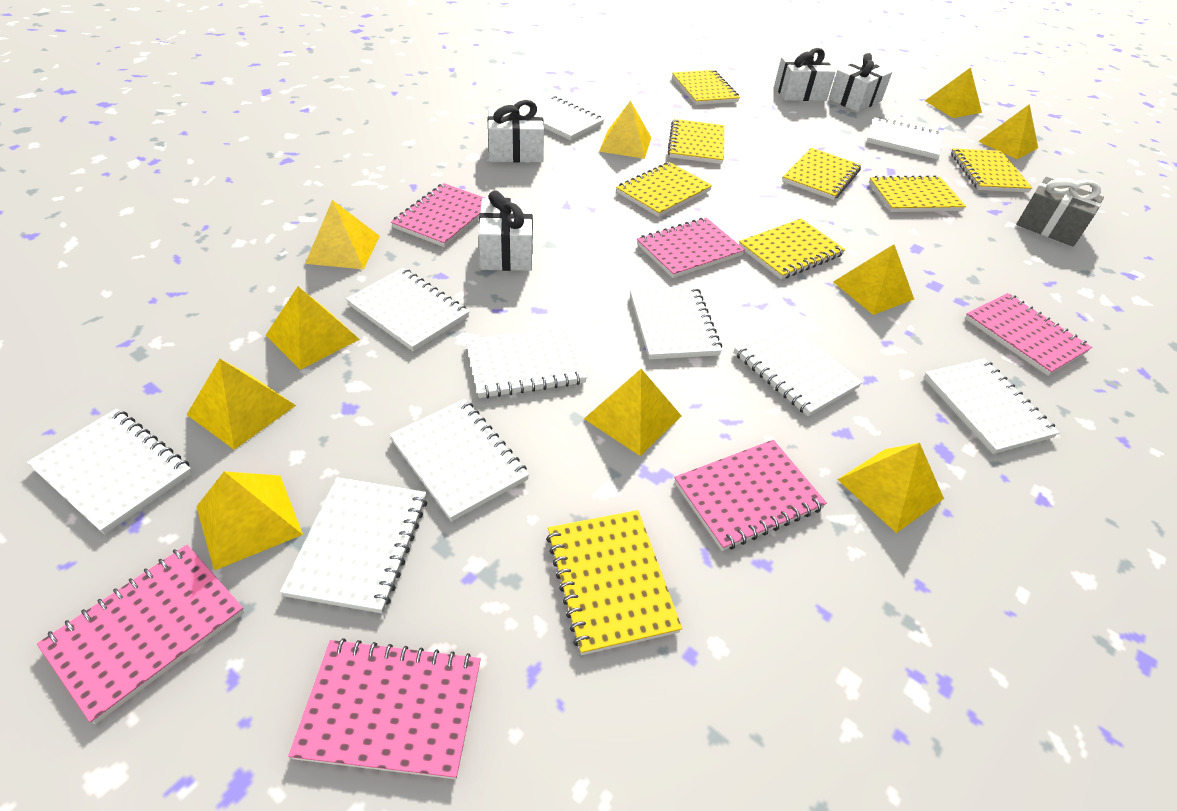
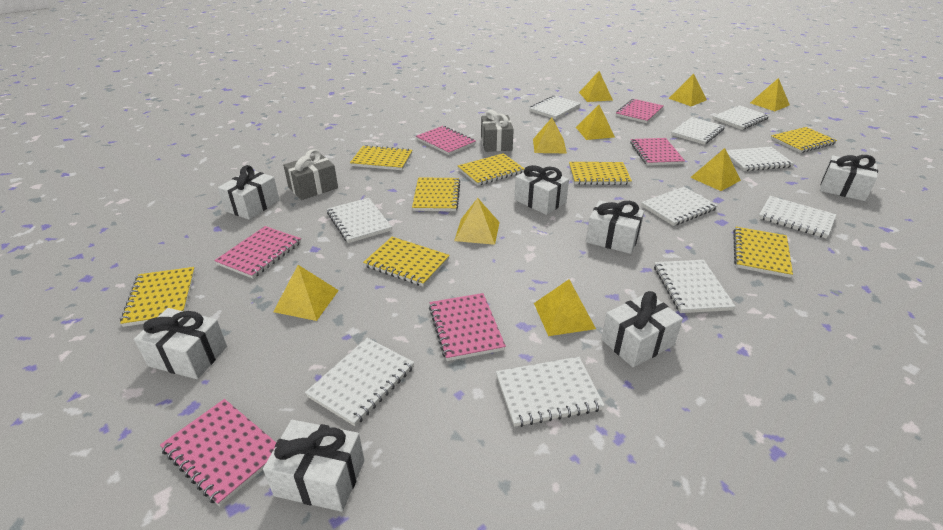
grey gift: 1 -> 2
white gift: 4 -> 7
yellow pyramid: 10 -> 9

